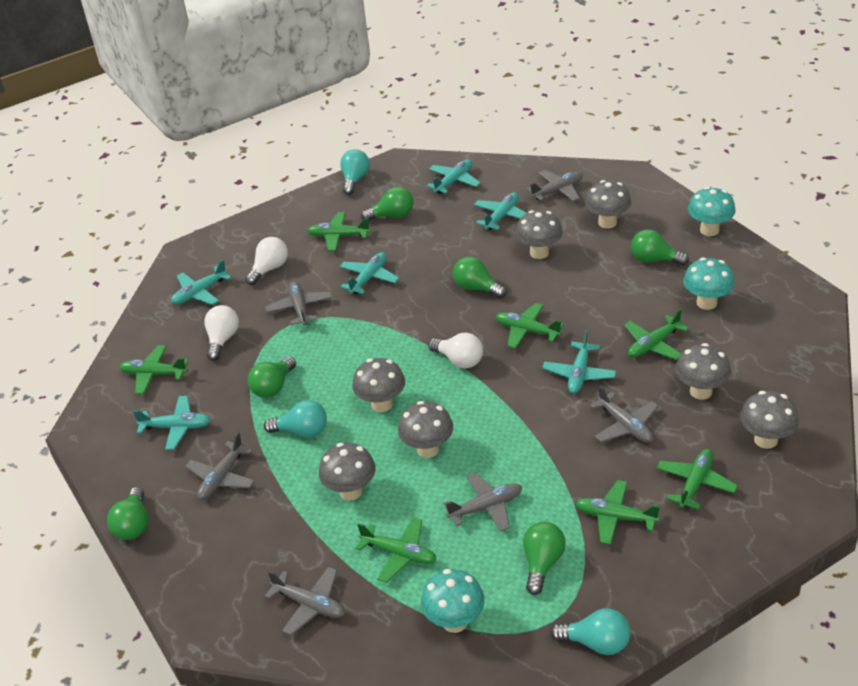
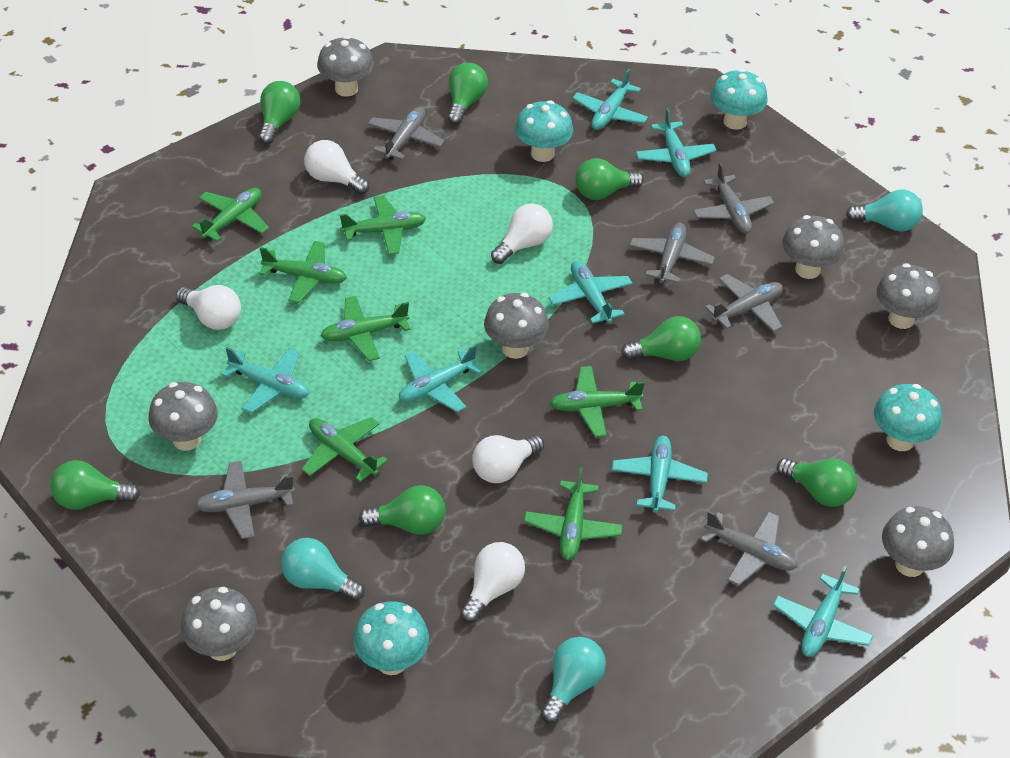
green light bulb: 6 -> 7
turquoise mushroom: 3 -> 4
turquoise plane: 6 -> 7
white light bulb: 3 -> 5

